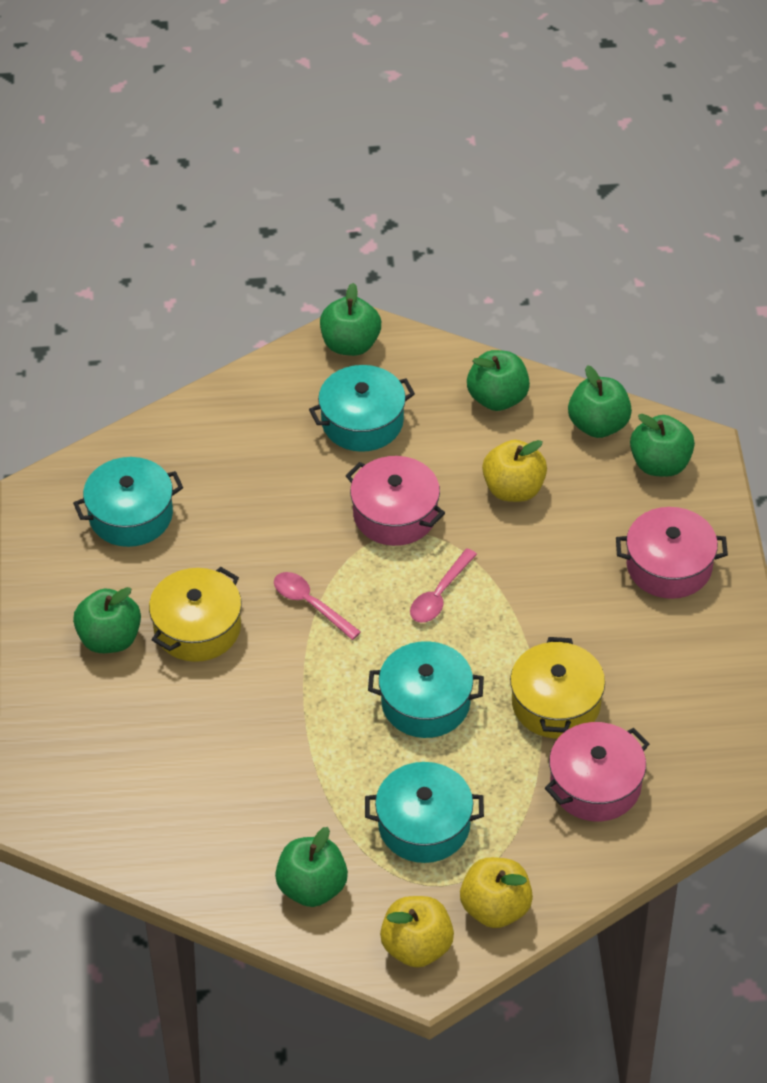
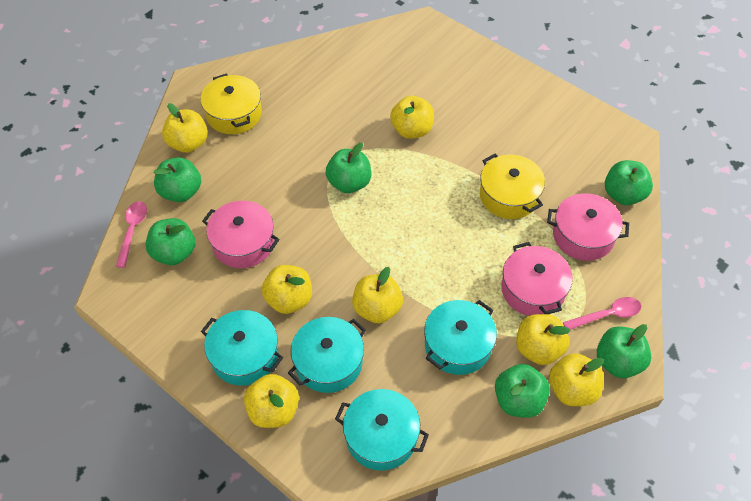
yellow apple: 3 -> 7

